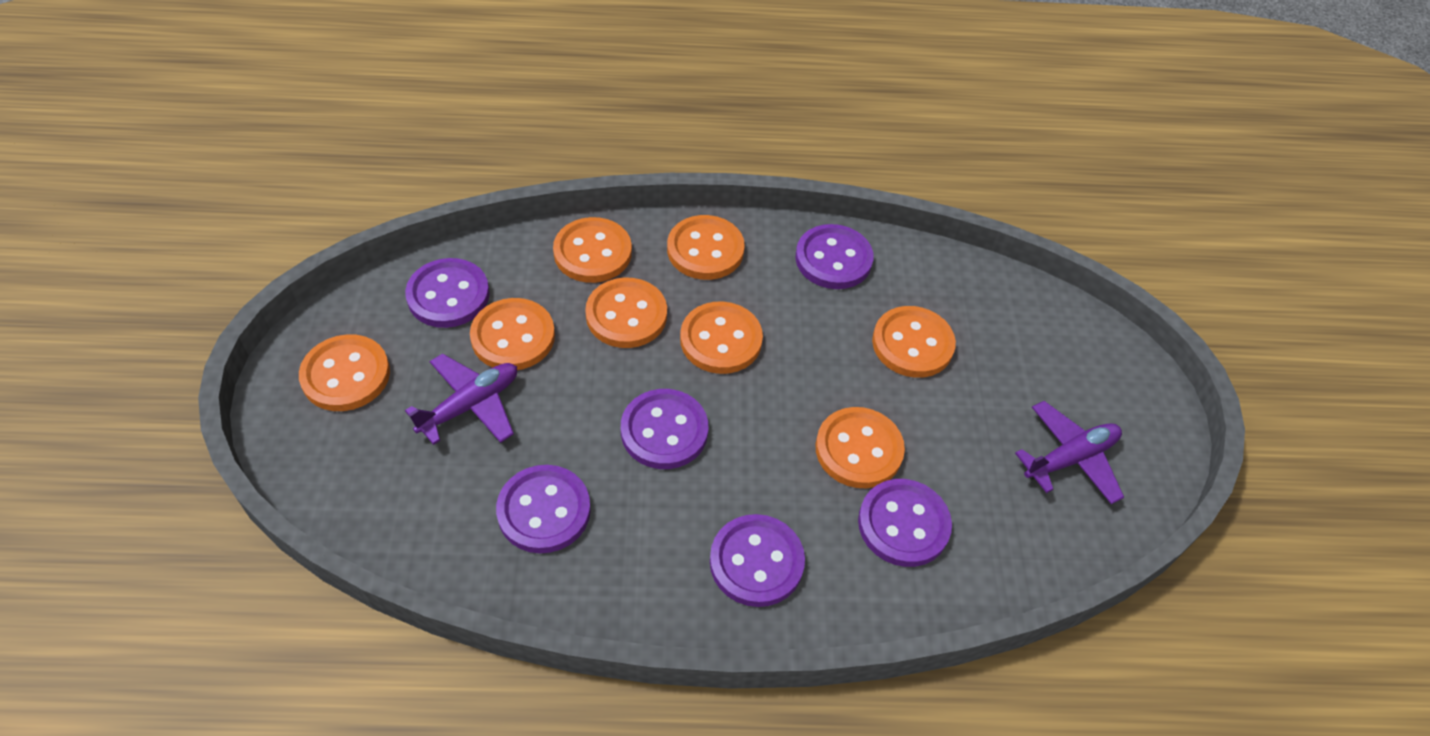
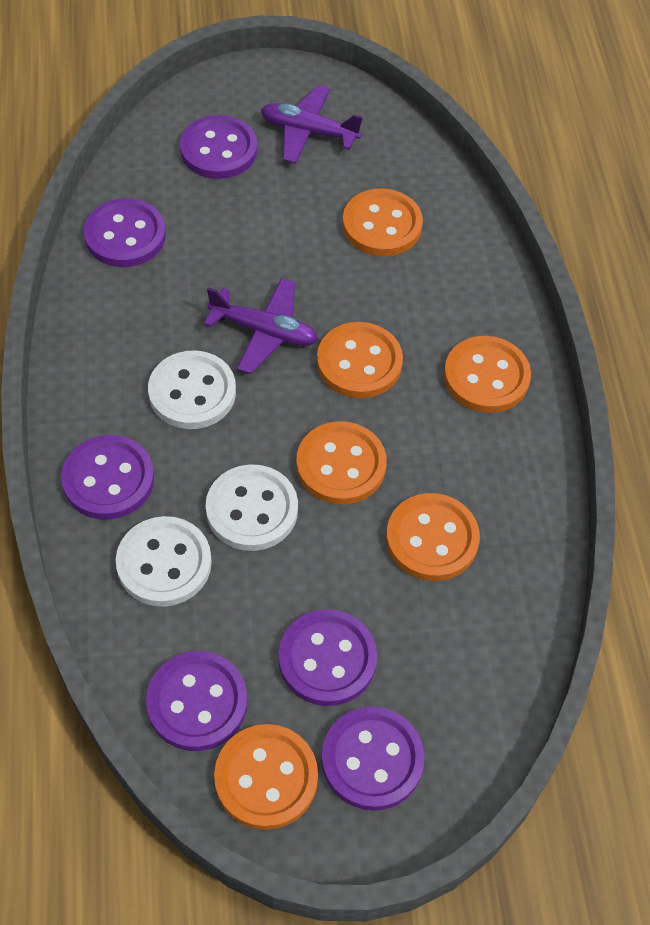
orange button: 8 -> 6
white button: 0 -> 3

